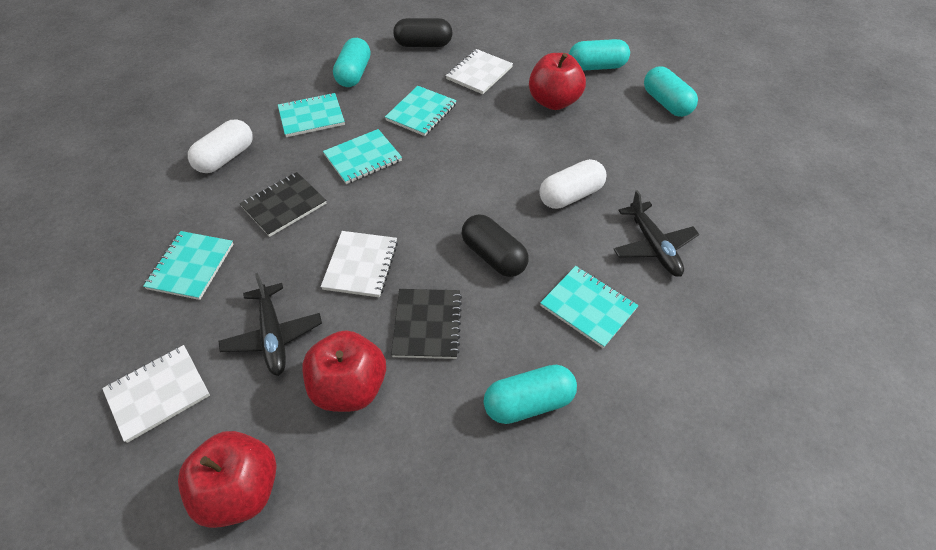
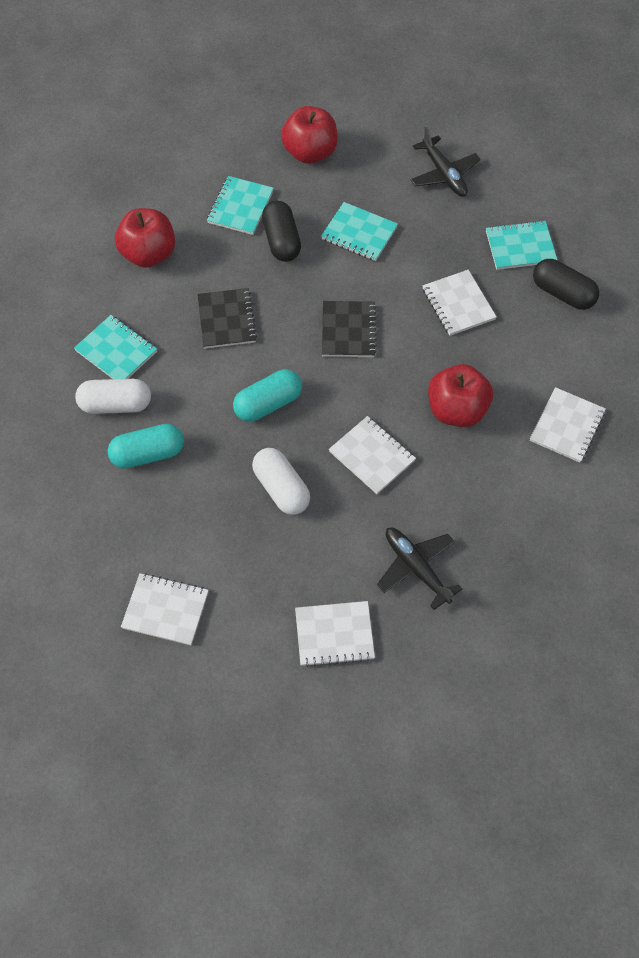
turquoise capsule: 4 -> 2
turquoise notebook: 5 -> 4
white notebook: 3 -> 5

